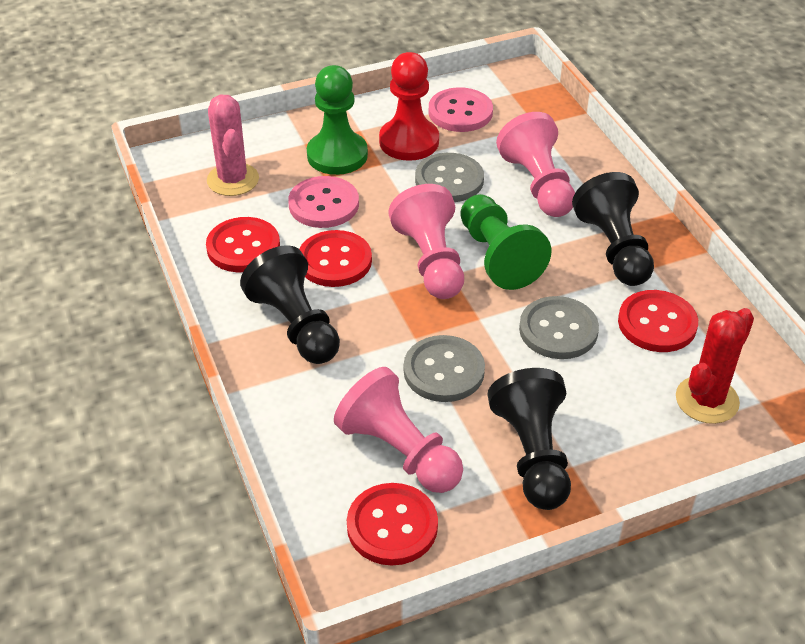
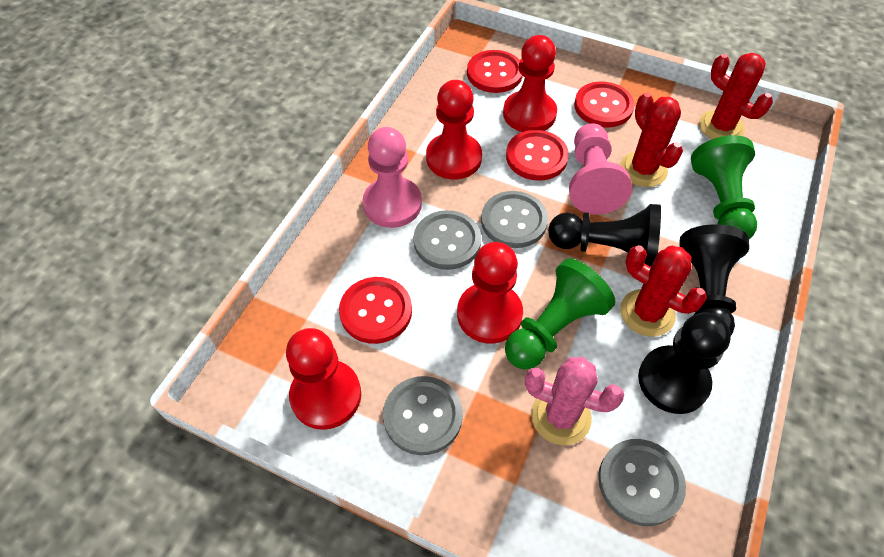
grey button: 3 -> 4
pink button: 2 -> 0
pink pawn: 3 -> 2
red cactus: 1 -> 3
red pawn: 1 -> 4

